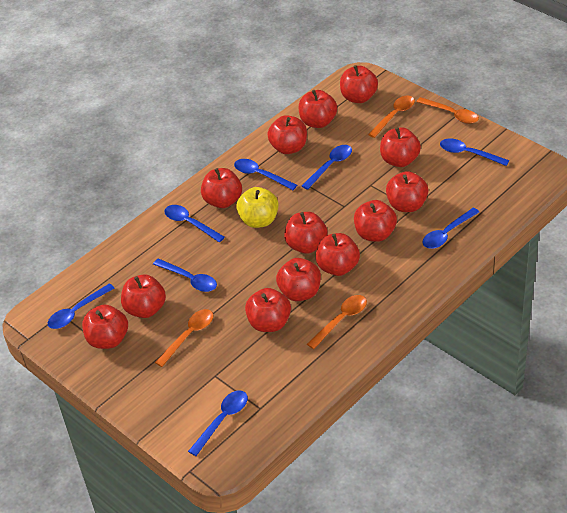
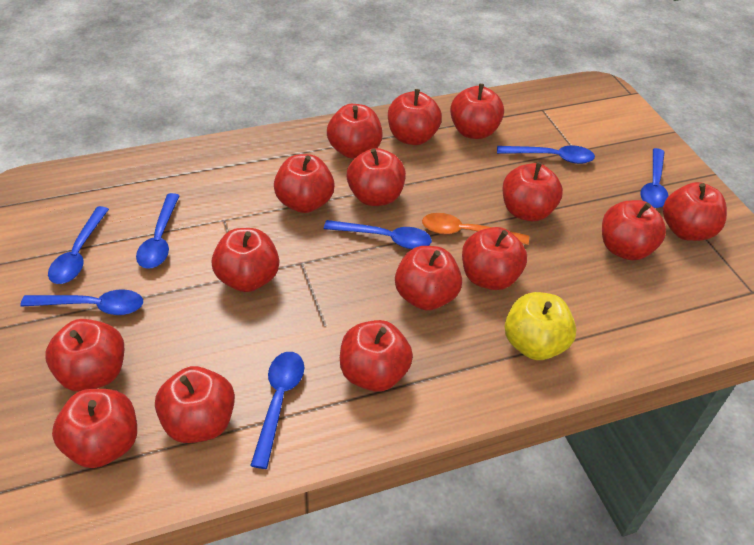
blue spoon: 8 -> 7
orange spoon: 4 -> 1
red apple: 13 -> 15

